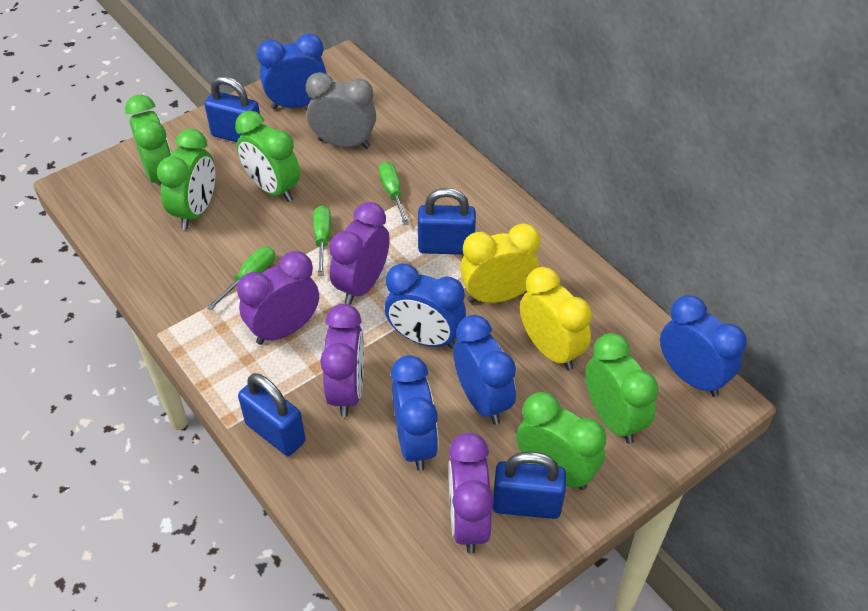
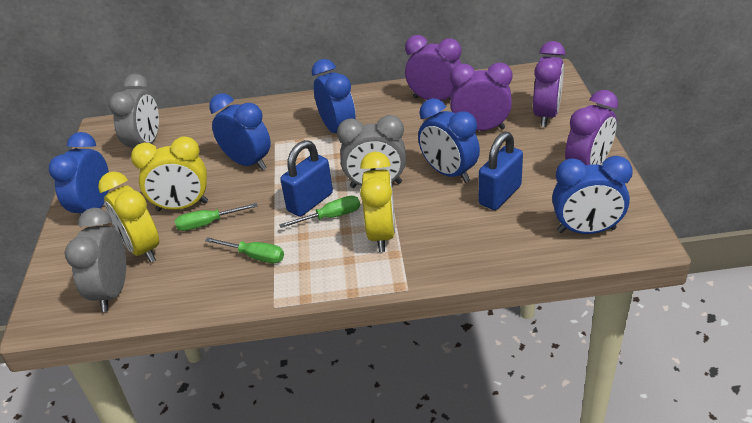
blue padlock: 4 -> 2
green clock: 5 -> 0
grey clock: 1 -> 3
yellow clock: 2 -> 3

